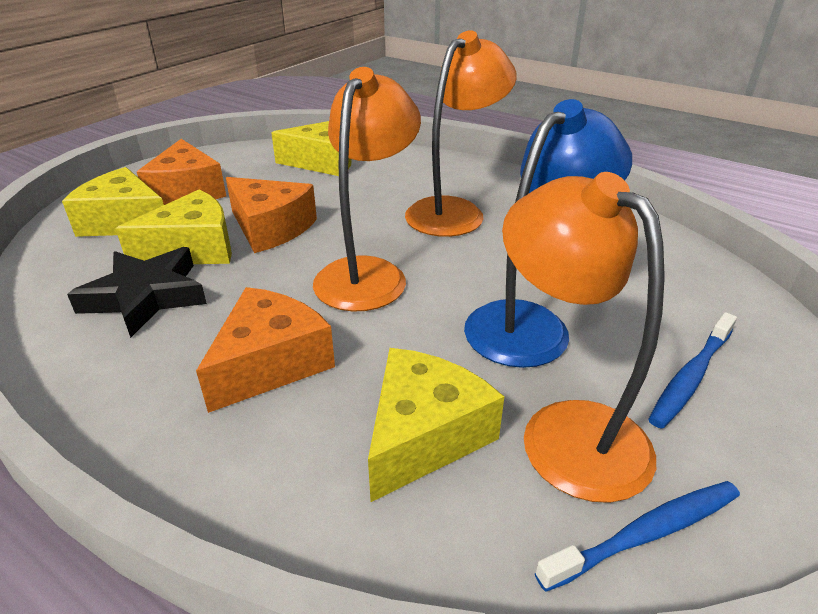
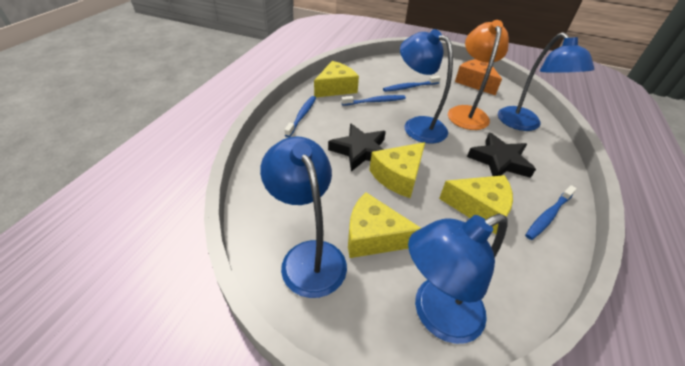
black star: 1 -> 2
blue lamp: 1 -> 4
blue toothbrush: 2 -> 4
orange cheese: 3 -> 1
orange lamp: 3 -> 1

